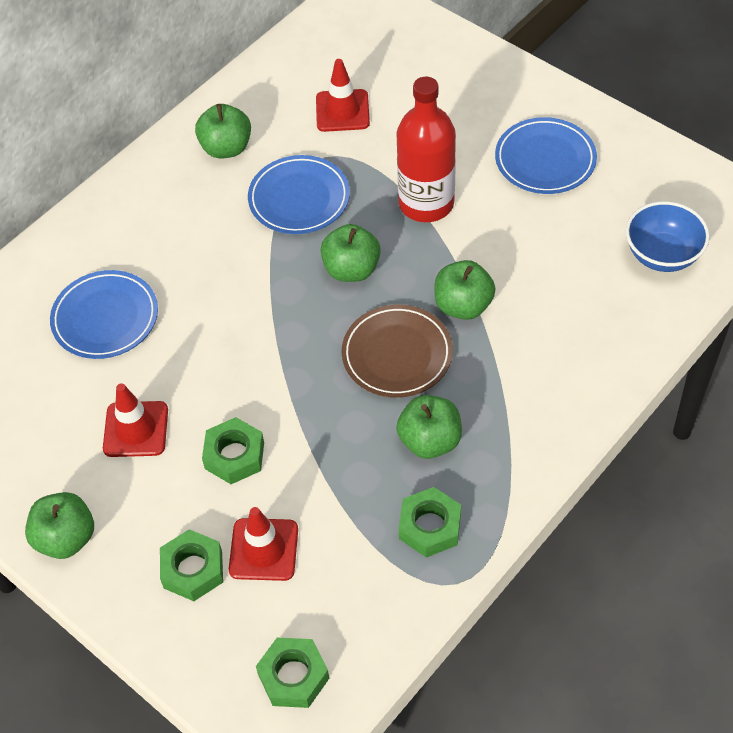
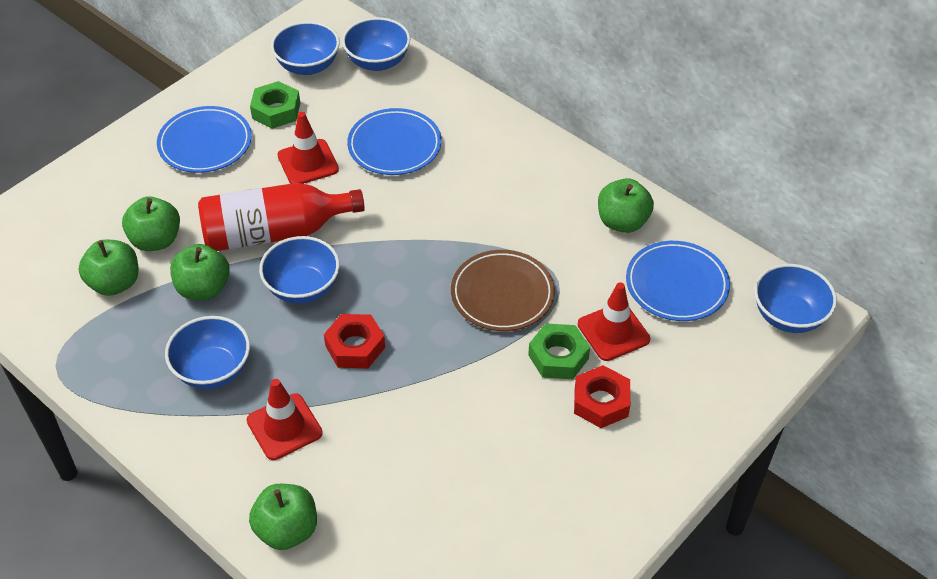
blue bowl: 1 -> 5
green nut: 4 -> 2
red nut: 0 -> 2

